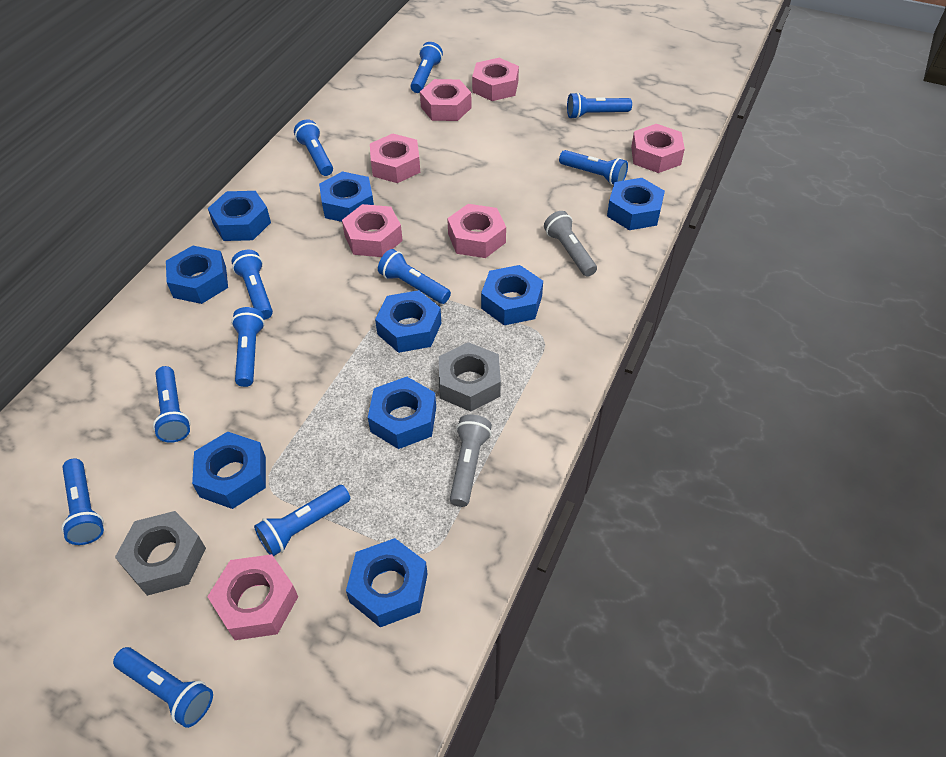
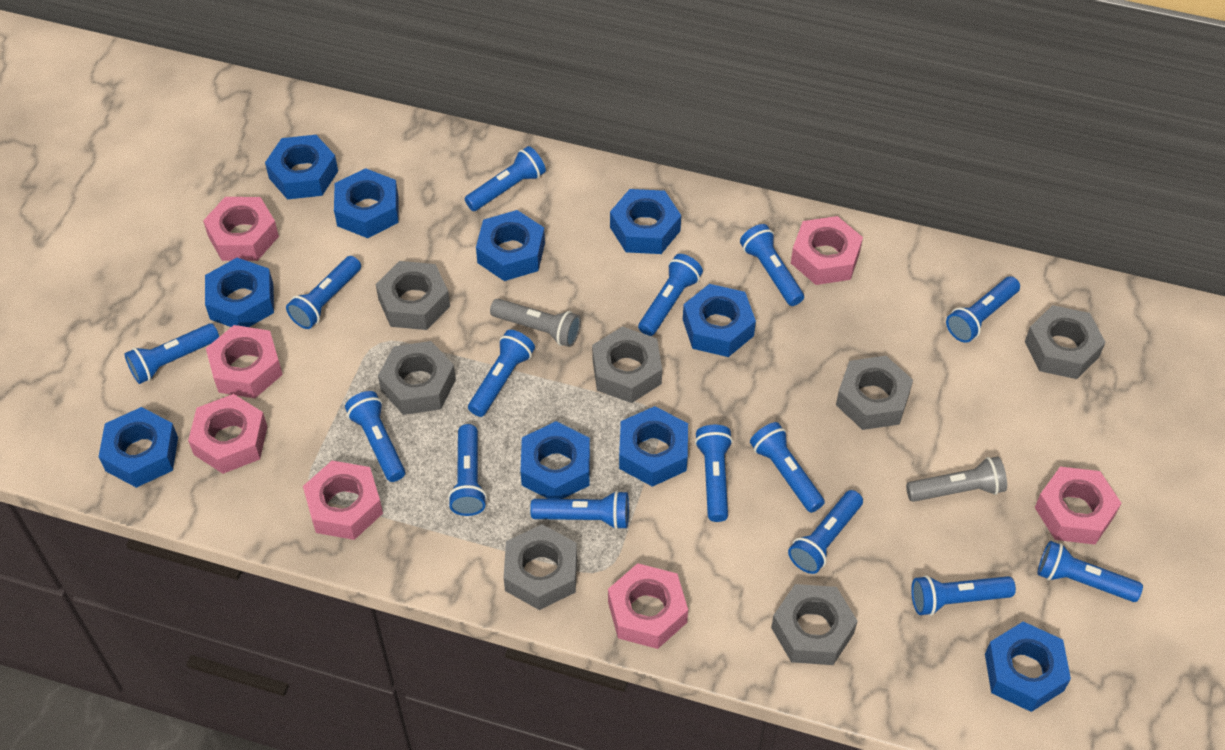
blue flashlight: 11 -> 15
blue nut: 9 -> 10
grey nut: 2 -> 7

